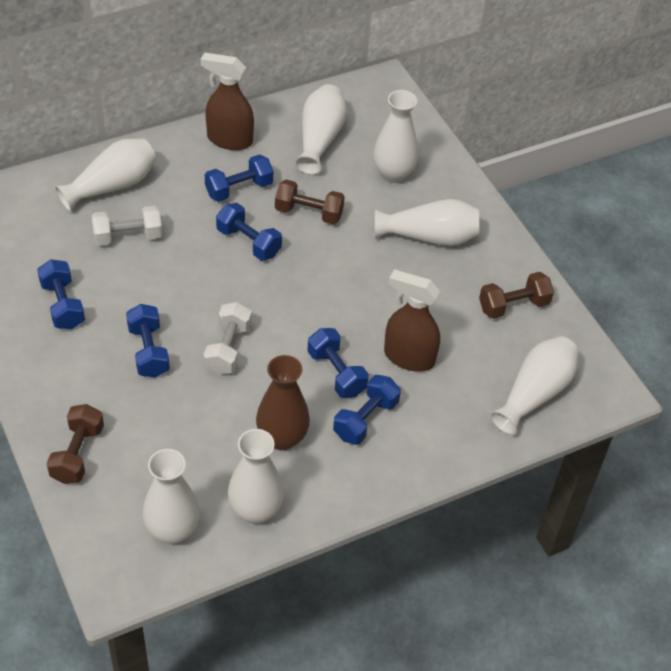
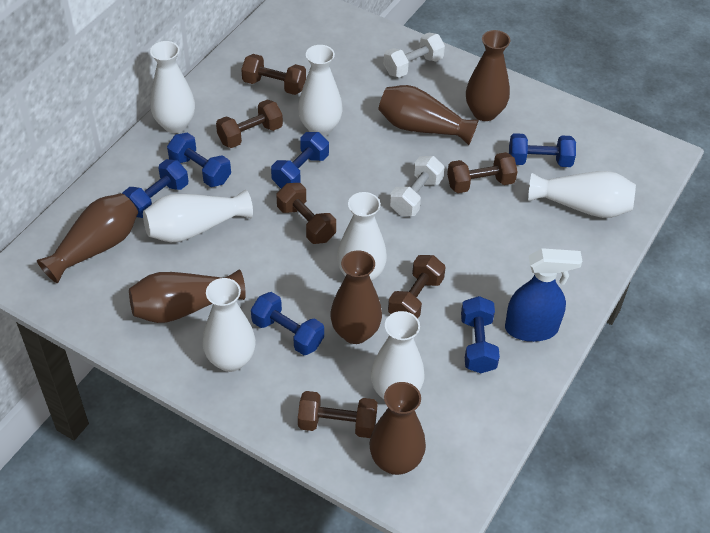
blue spray bottle: 0 -> 1
brown dumbbell: 3 -> 6
brown spray bottle: 2 -> 0
brown vase: 1 -> 6

